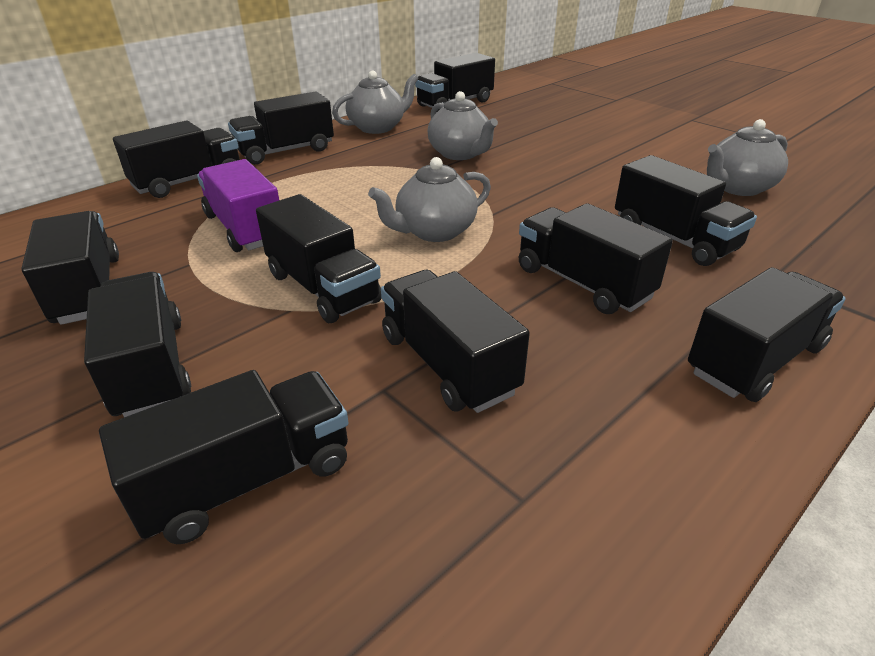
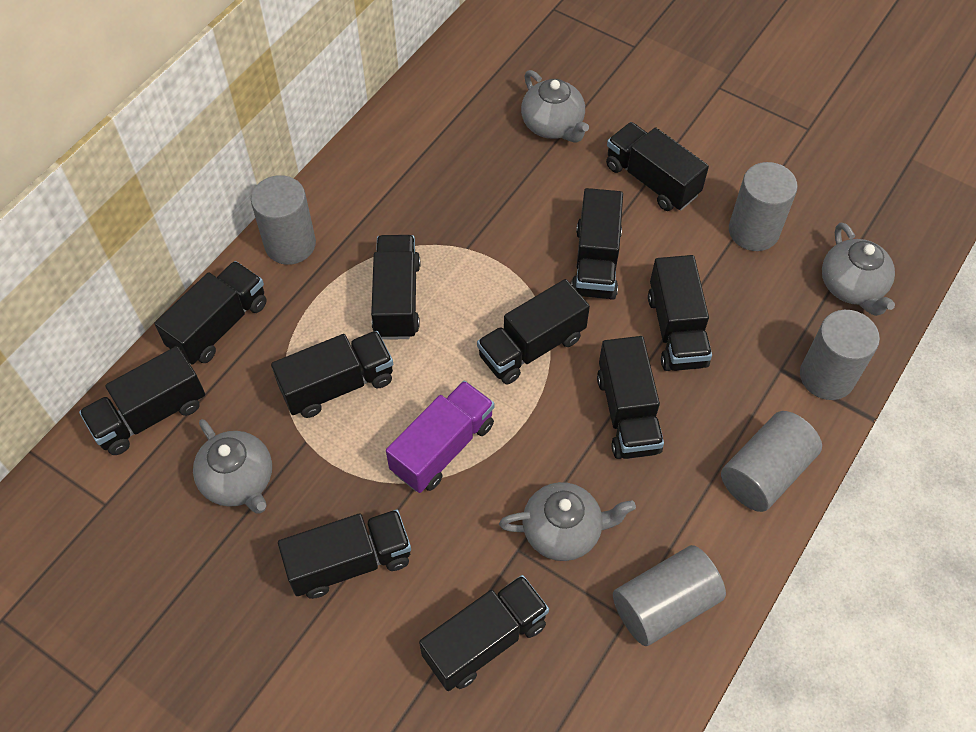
grey cylinder: 0 -> 5

